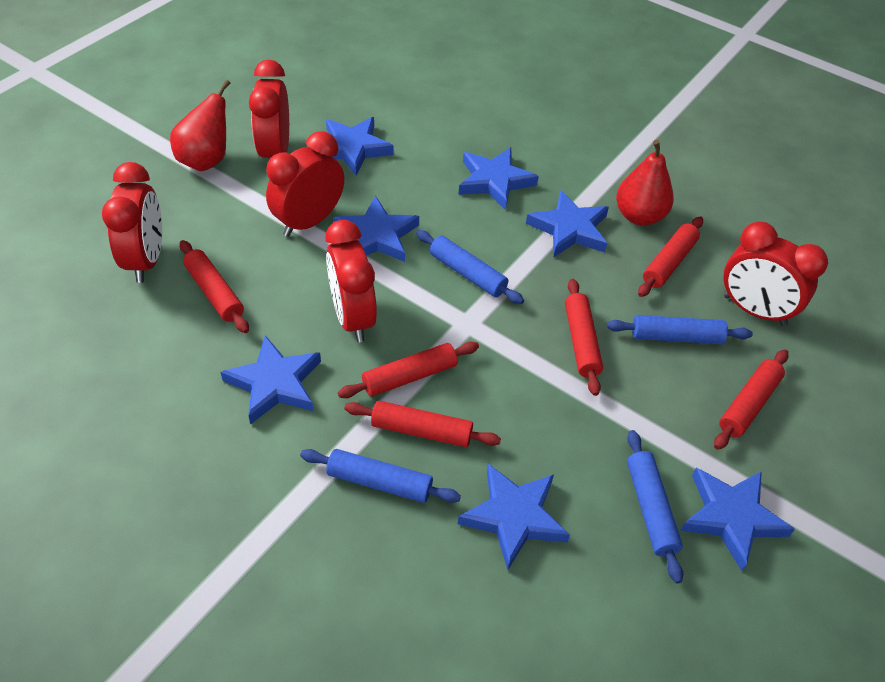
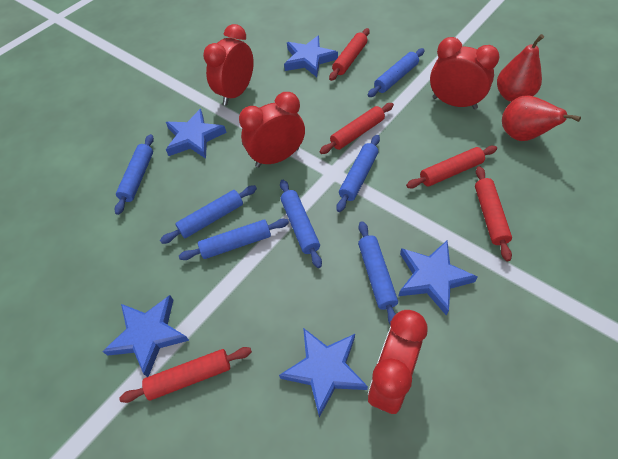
blue rolling pin: 4 -> 7
blue star: 7 -> 5
red clock: 5 -> 4
red rolling pin: 6 -> 5

